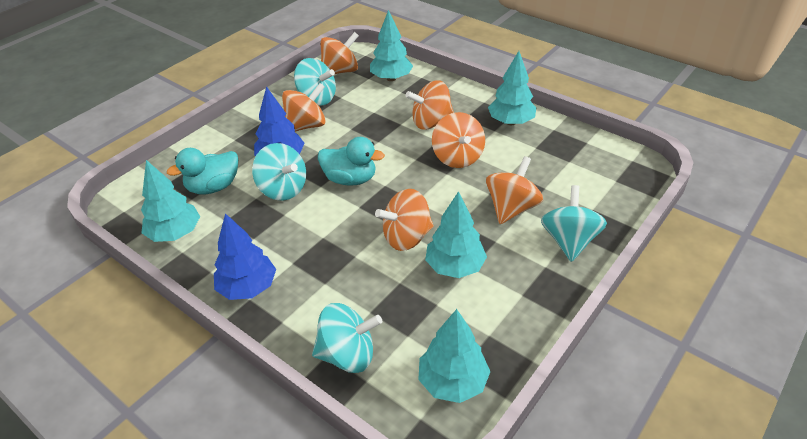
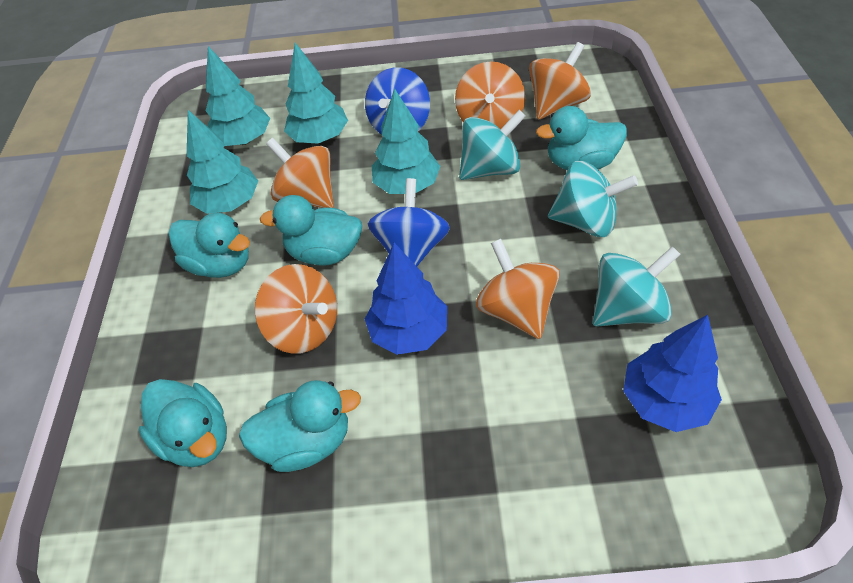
blue spinning top: 0 -> 2
orange spinning top: 6 -> 5
turquoise duck: 2 -> 5
turquoise spinning top: 4 -> 3
turquoise tree: 5 -> 4

